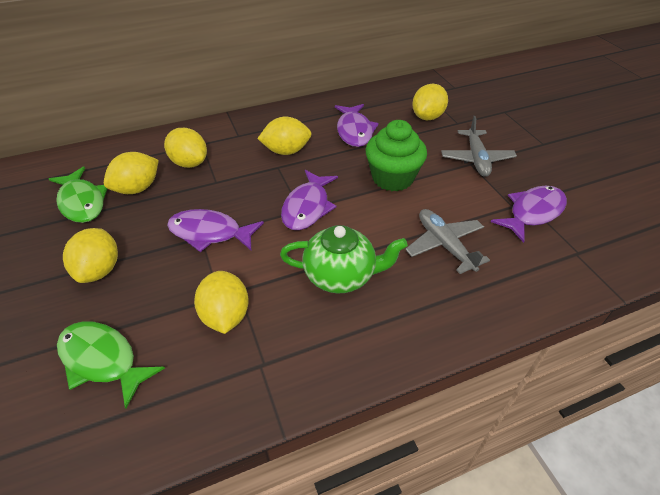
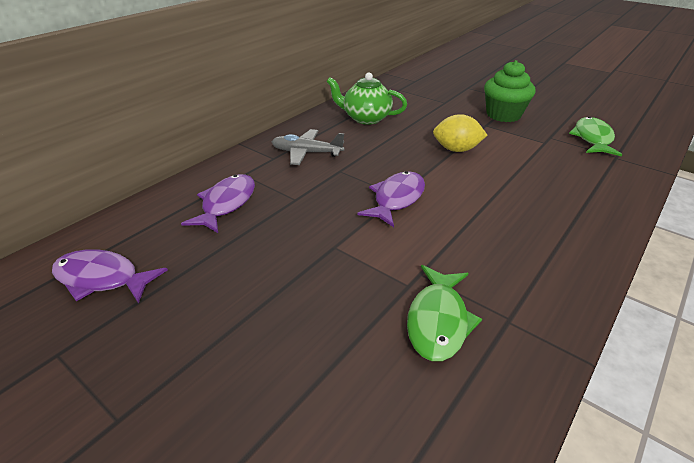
grey plane: 2 -> 1
purple fish: 4 -> 3
yellow lemon: 6 -> 1

